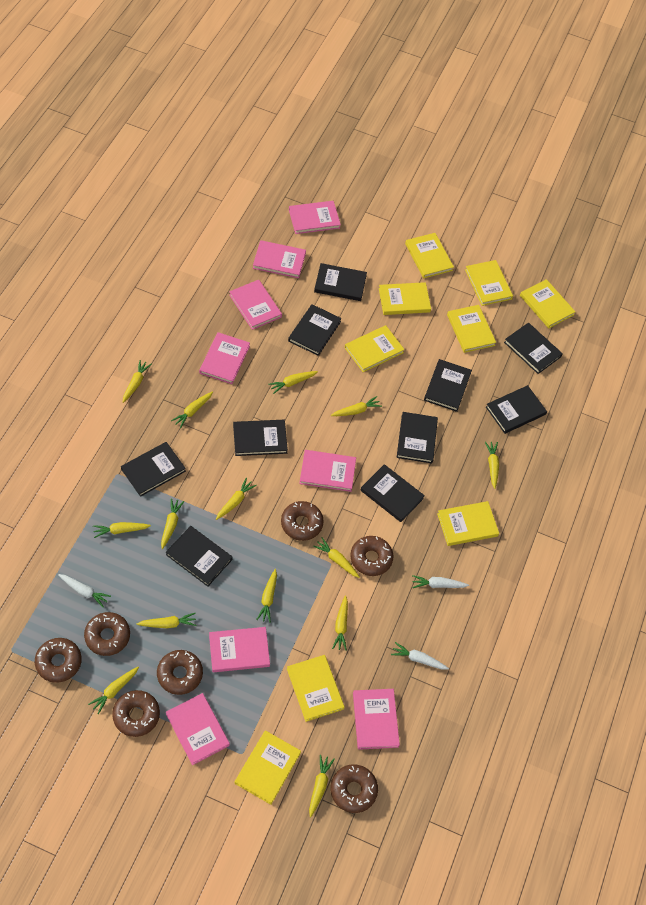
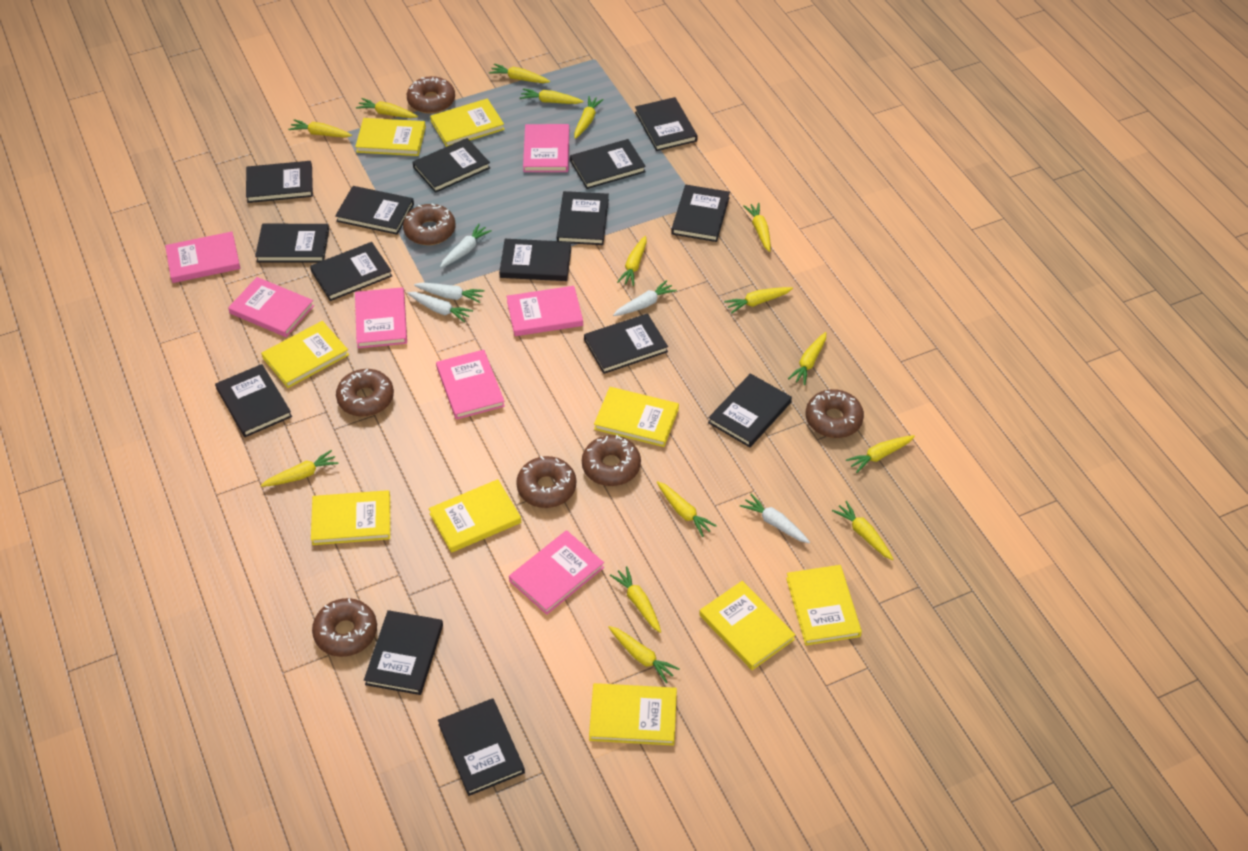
black book: 10 -> 15
pink book: 8 -> 7
white carrot: 3 -> 5
yellow carrot: 14 -> 15

